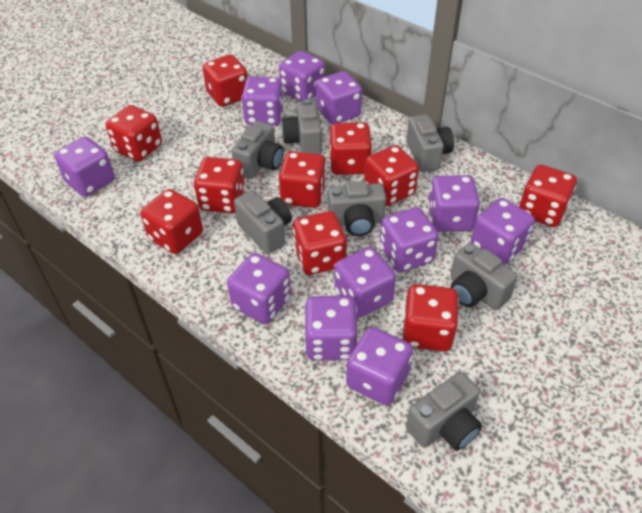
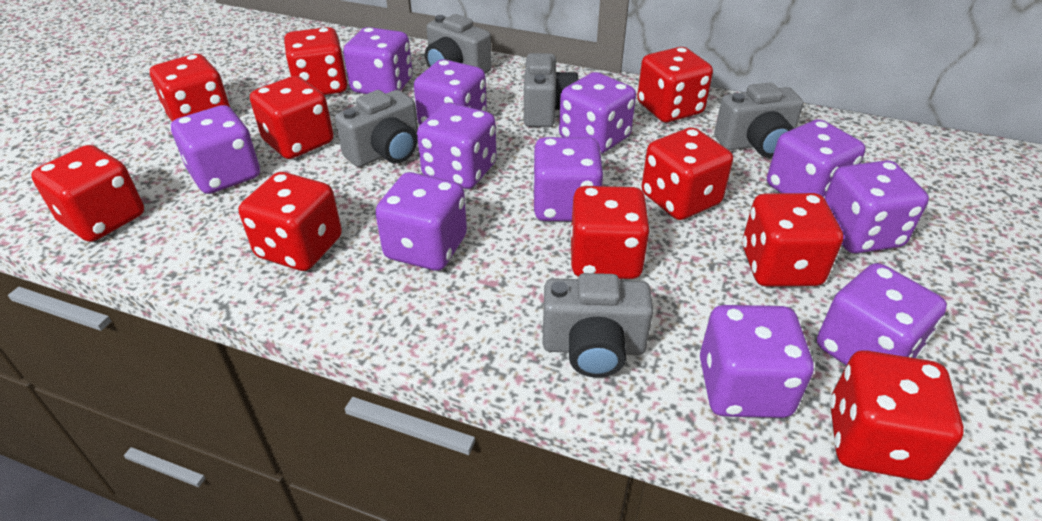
grey camera: 7 -> 5

